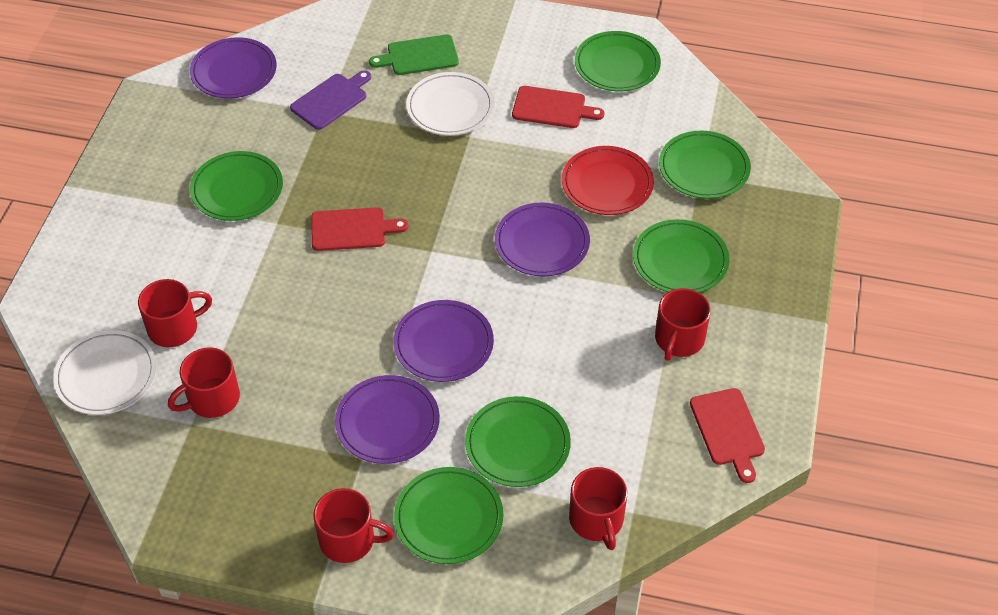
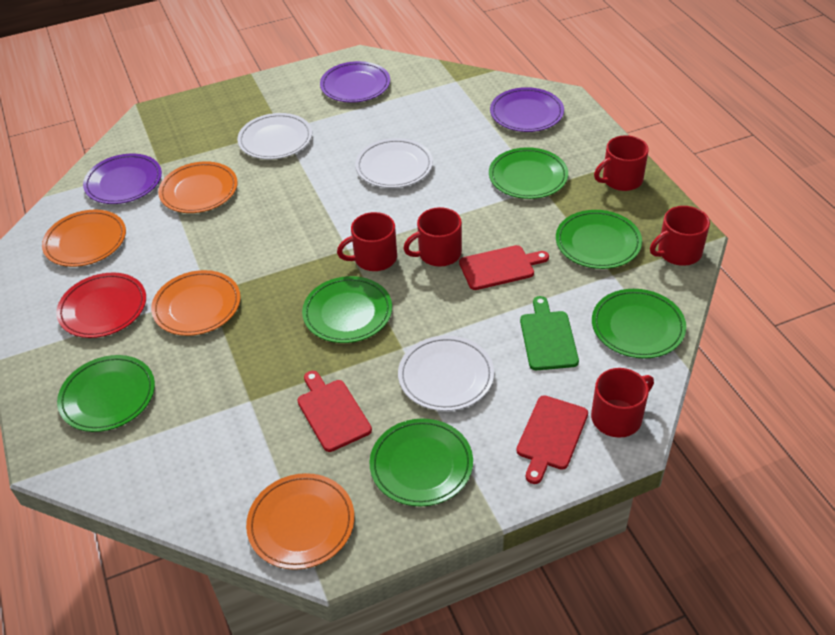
orange plate: 0 -> 4
purple cutting board: 1 -> 0
purple plate: 4 -> 3
white plate: 2 -> 3

